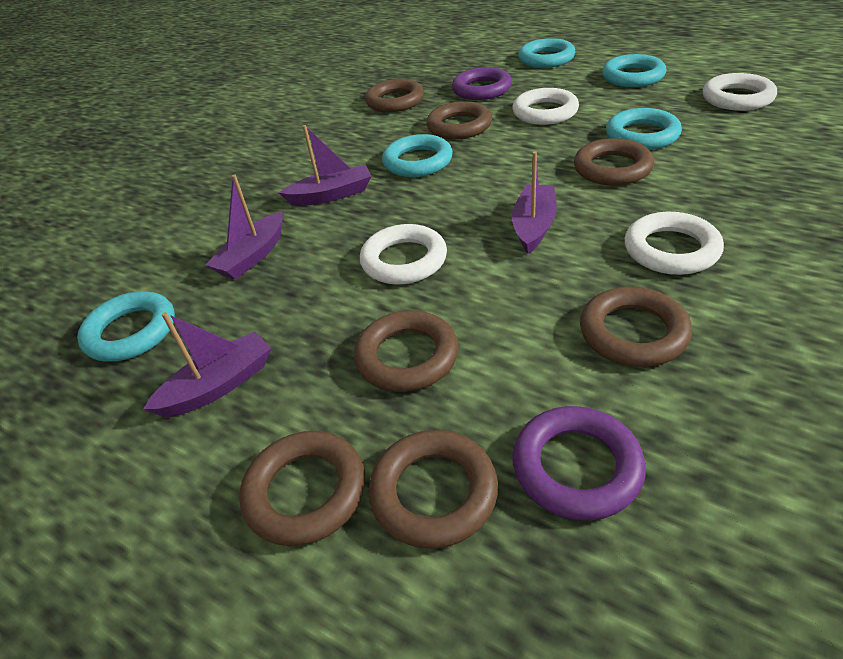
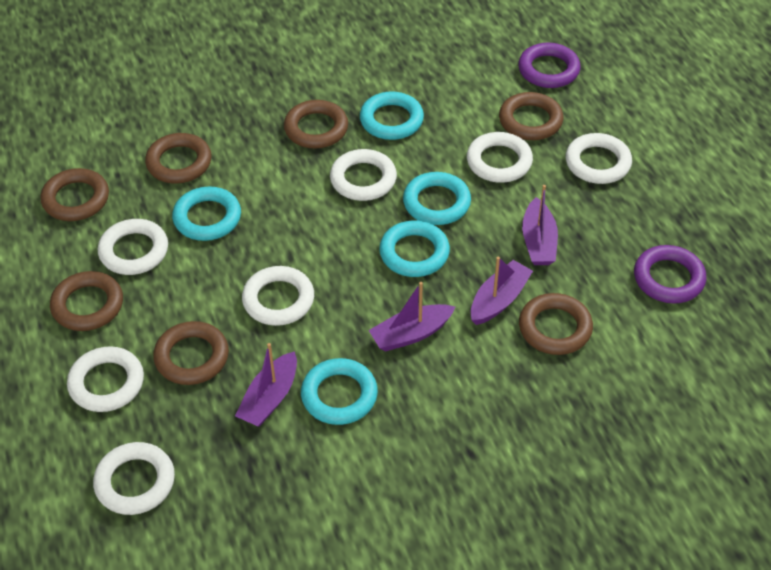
white ring: 4 -> 7

